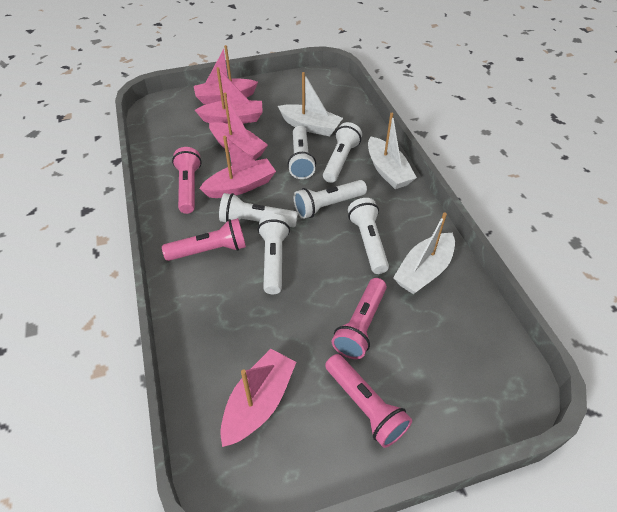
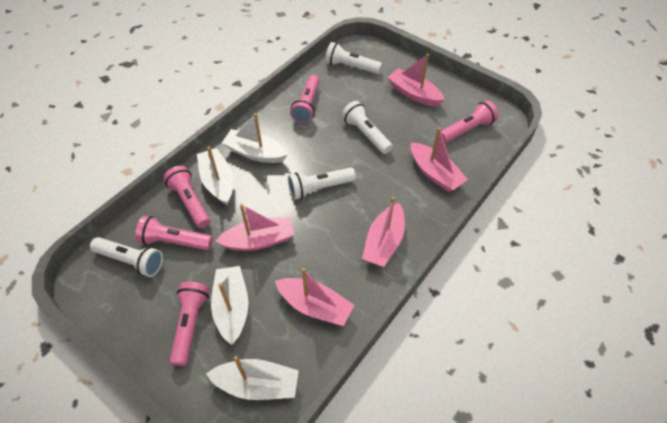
pink flashlight: 4 -> 5
white boat: 3 -> 4
white flashlight: 6 -> 4

